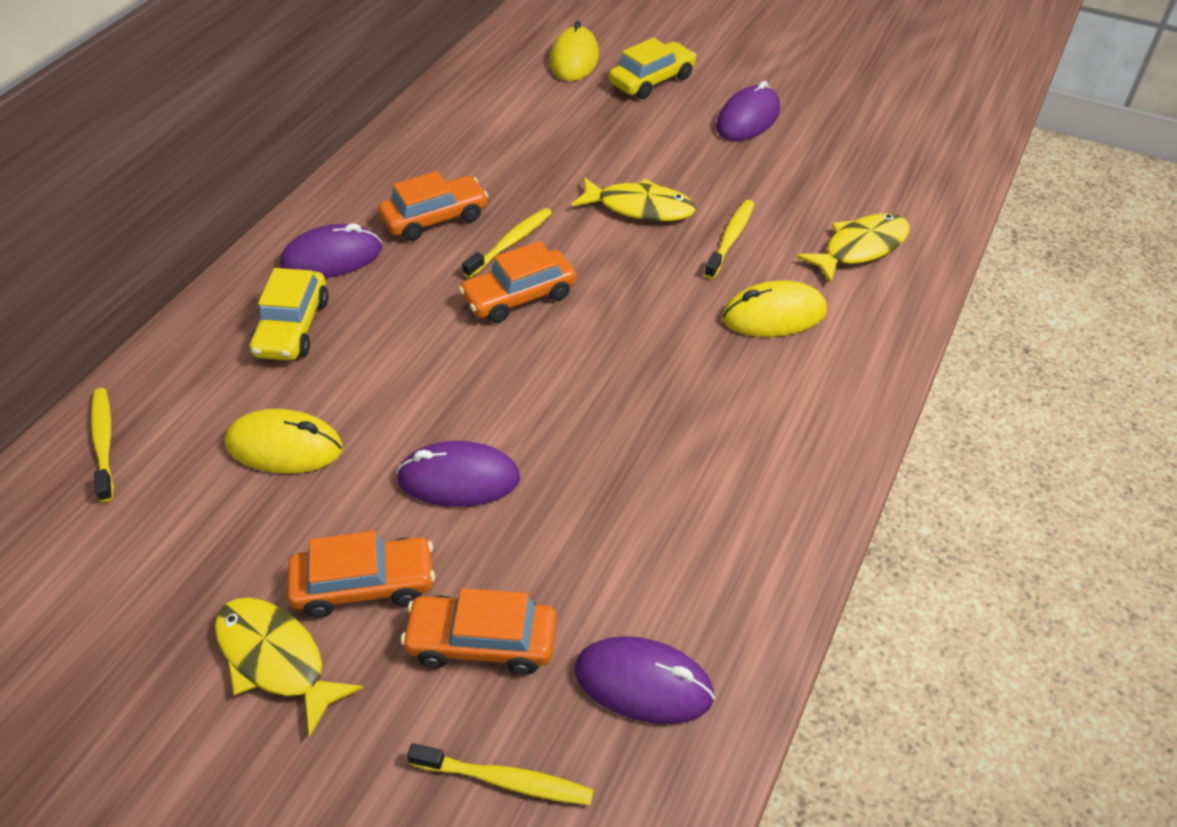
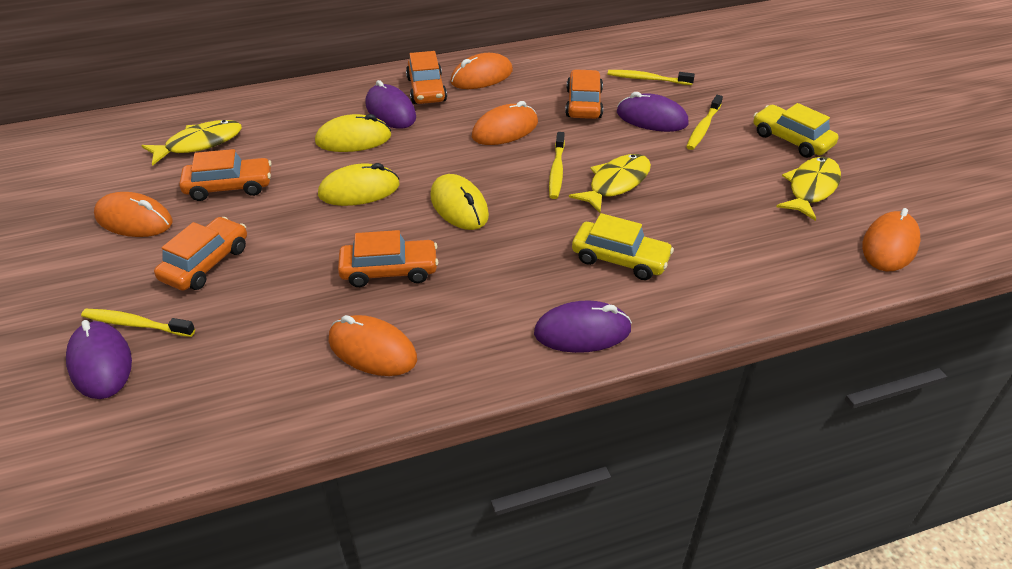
orange car: 4 -> 5
orange mouse: 0 -> 5

